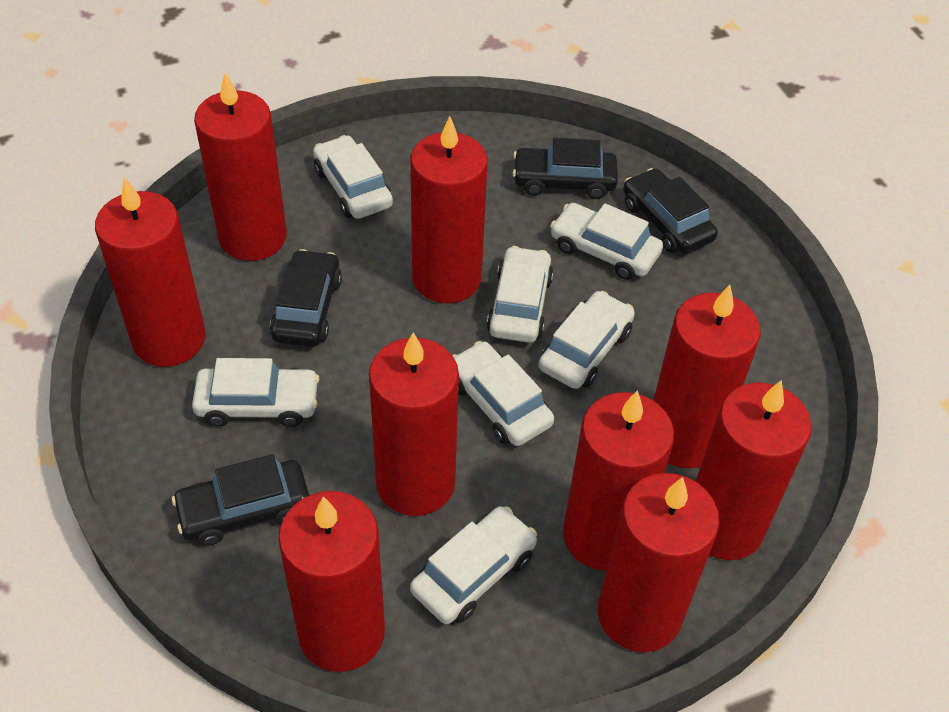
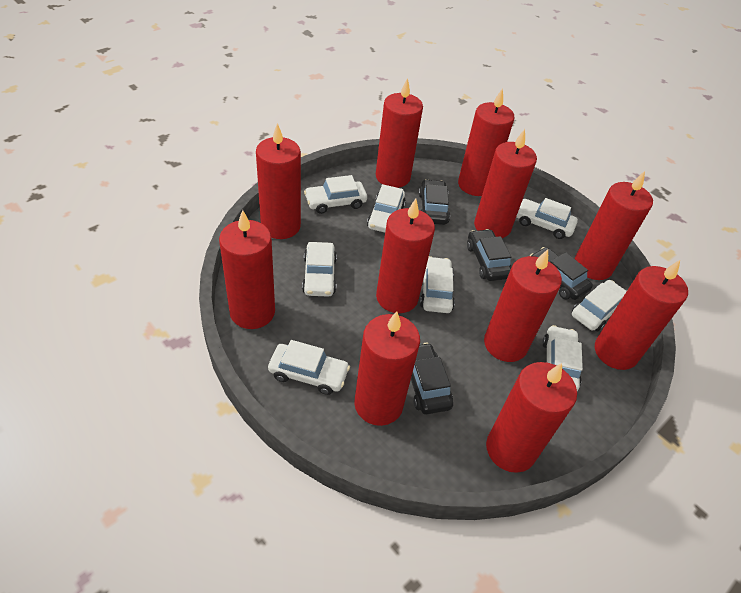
red candle: 9 -> 11
white car: 7 -> 8

